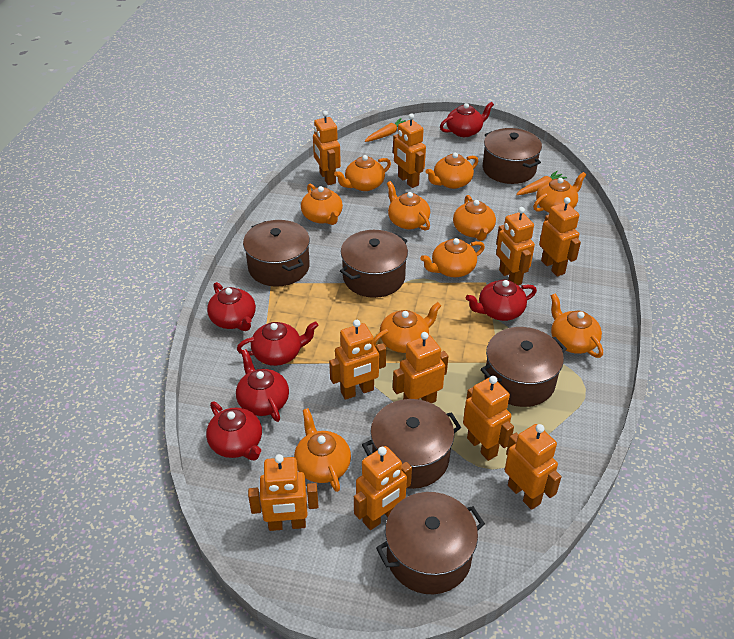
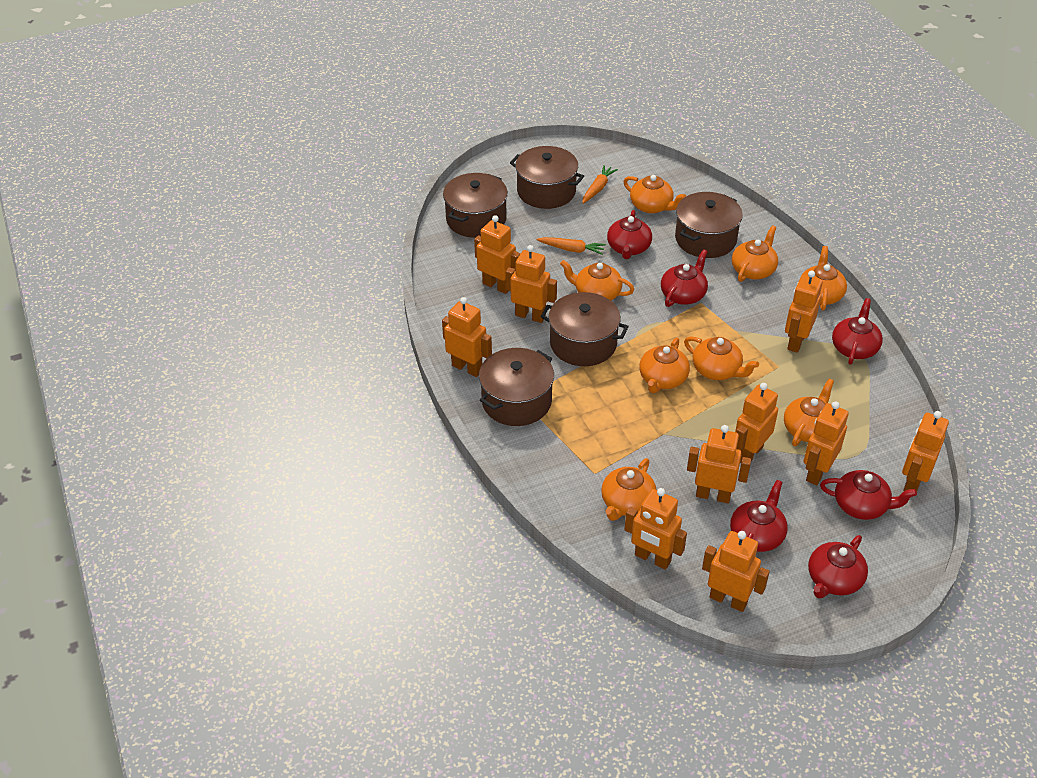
brown pot: 6 -> 5
orange teapot: 10 -> 8

